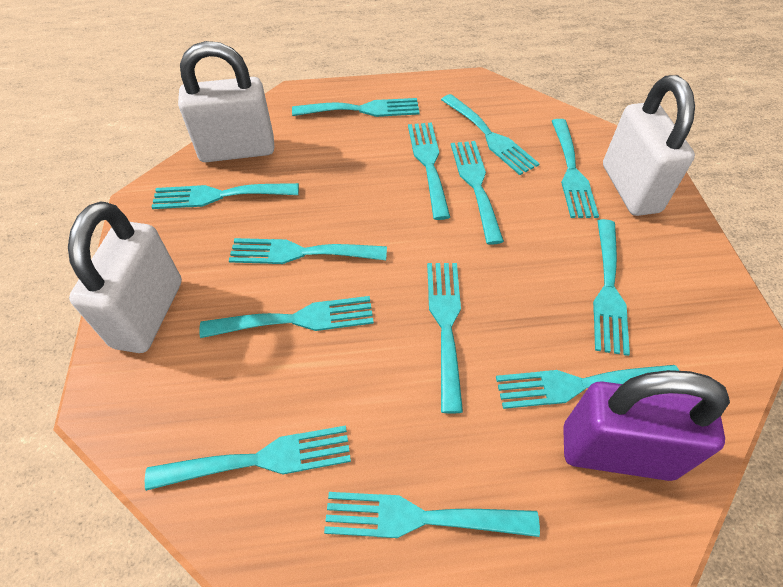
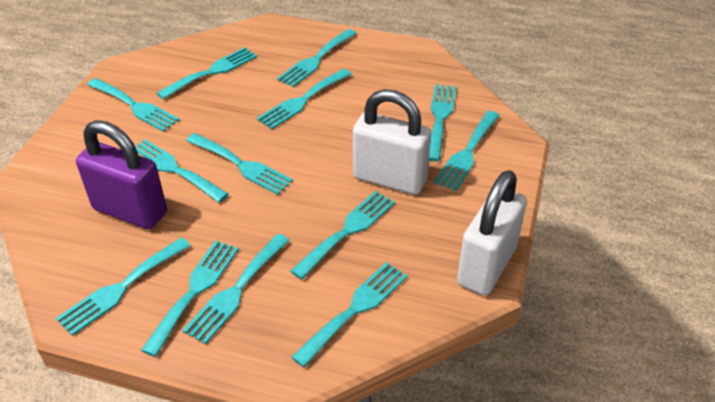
white padlock: 3 -> 2

